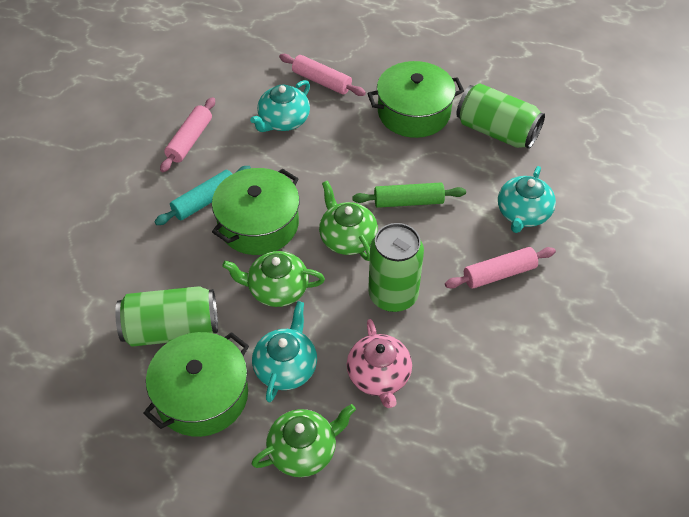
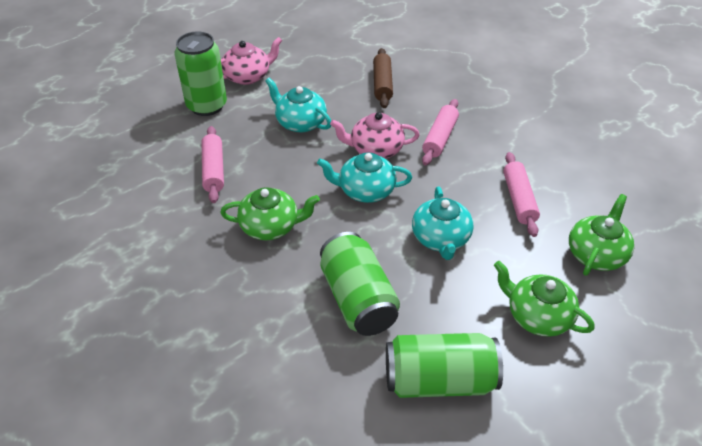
brown rolling pin: 0 -> 1
green pot: 3 -> 0
green rolling pin: 1 -> 0
pink teapot: 1 -> 2
turquoise rolling pin: 1 -> 0

